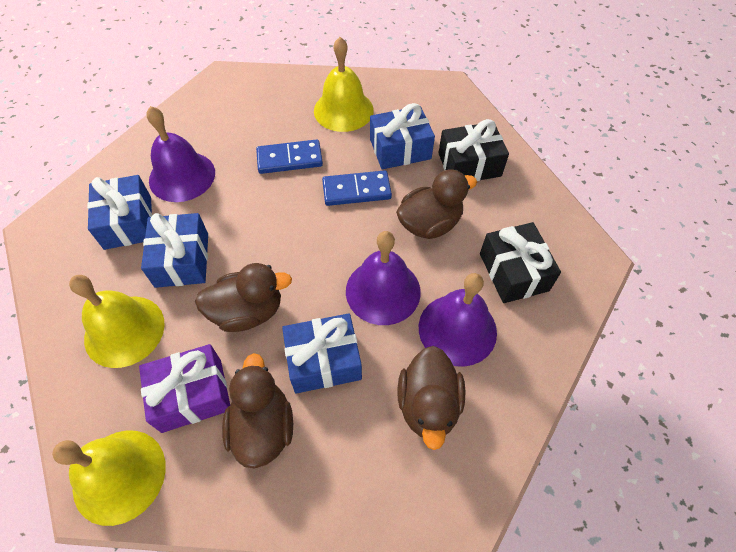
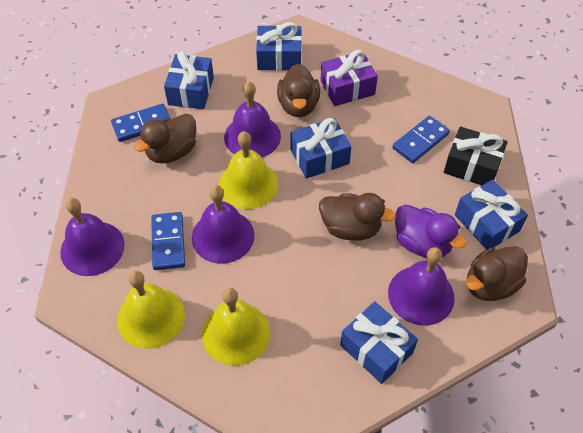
black gift: 2 -> 1
blue domino: 2 -> 3
blue gift: 4 -> 5
purple bell: 3 -> 4
purple duck: 0 -> 1

